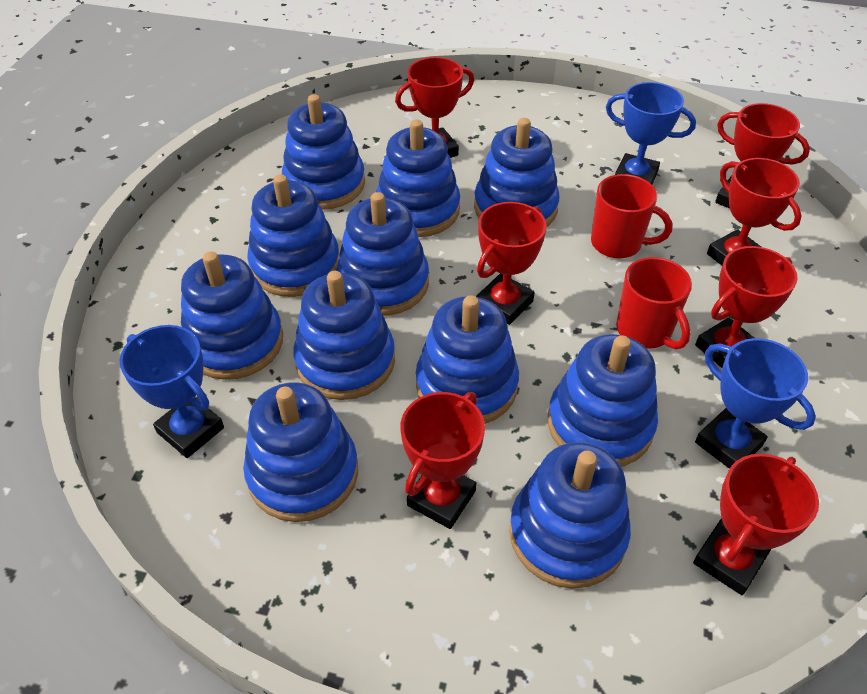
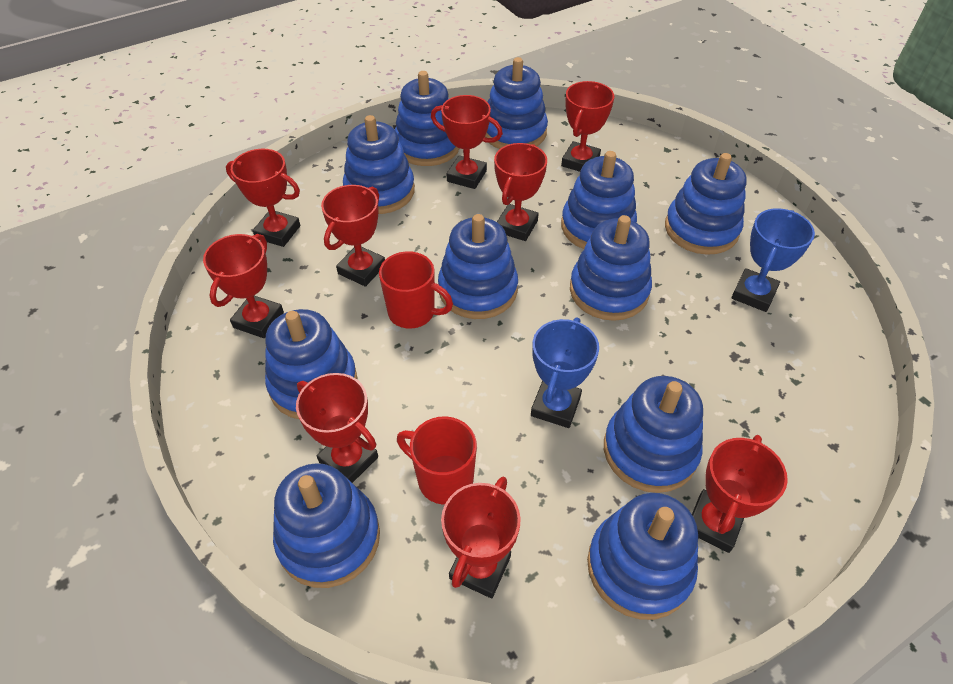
blue trophy: 3 -> 2
red trophy: 7 -> 9

